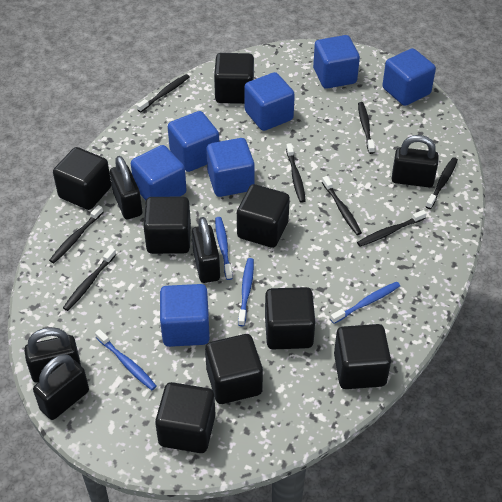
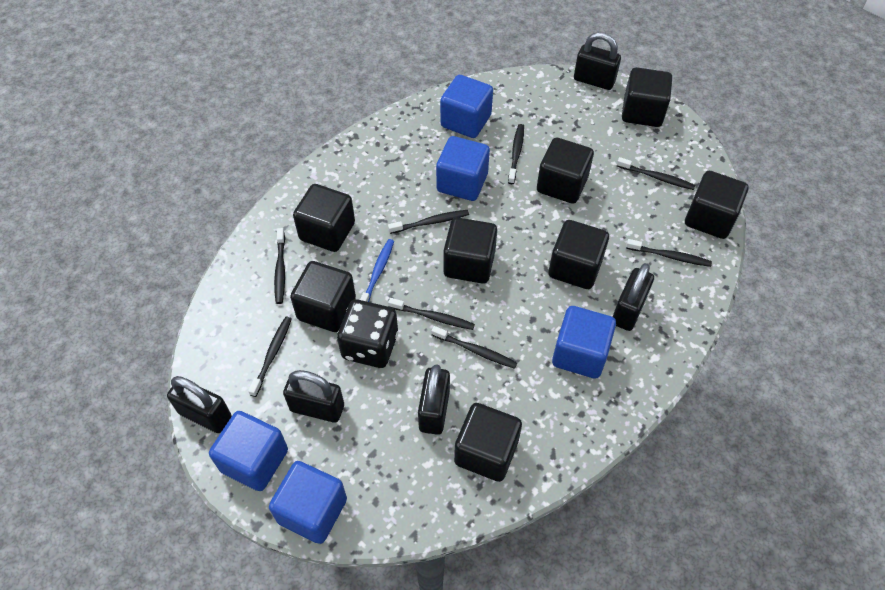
black dice: 0 -> 1
blue cube: 7 -> 5
blue toothbrush: 4 -> 1

